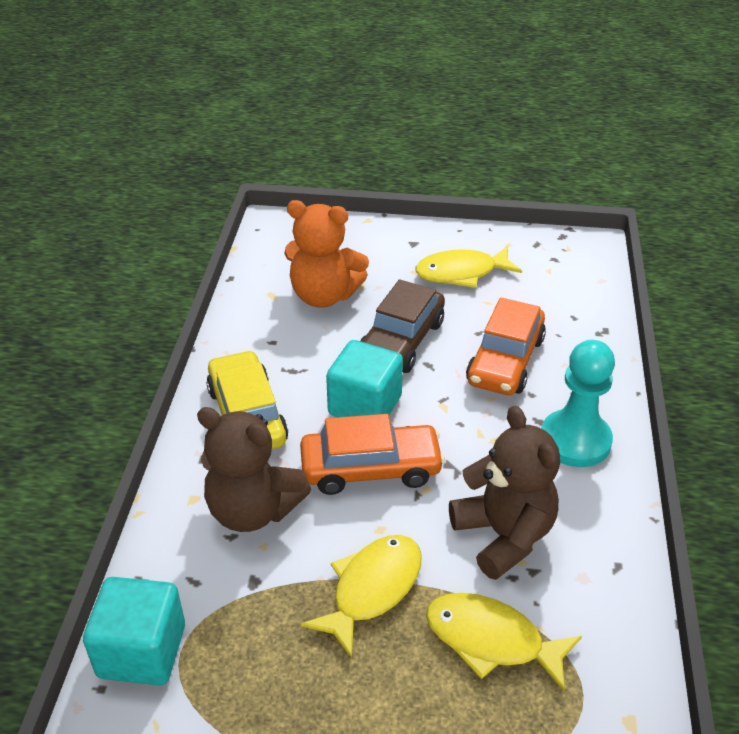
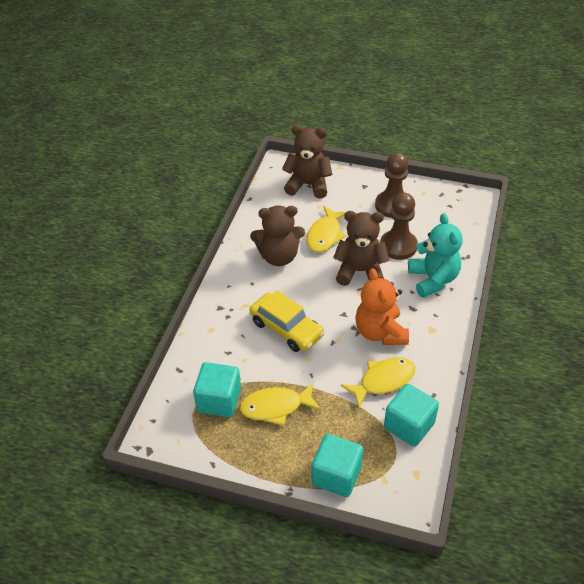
brown car: 1 -> 0
brown pawn: 0 -> 2
brown teddy bear: 2 -> 3
orange car: 2 -> 0
turquoise cube: 2 -> 3
turquoise pawn: 1 -> 0
turquoise teddy bear: 0 -> 1

